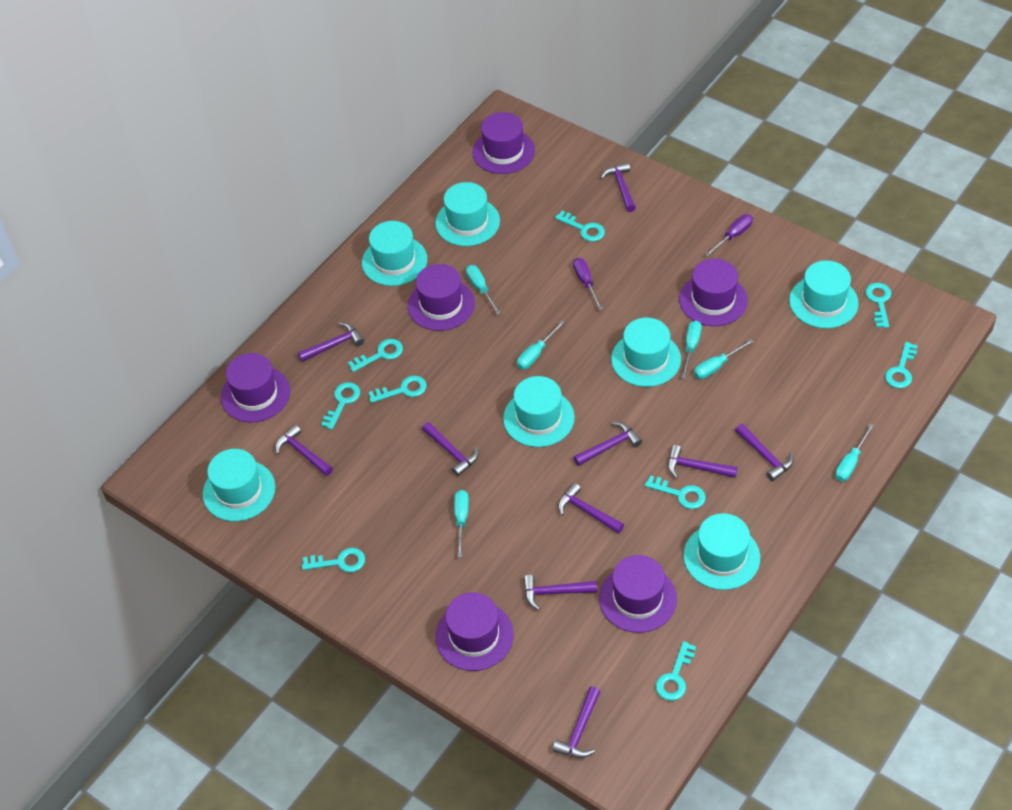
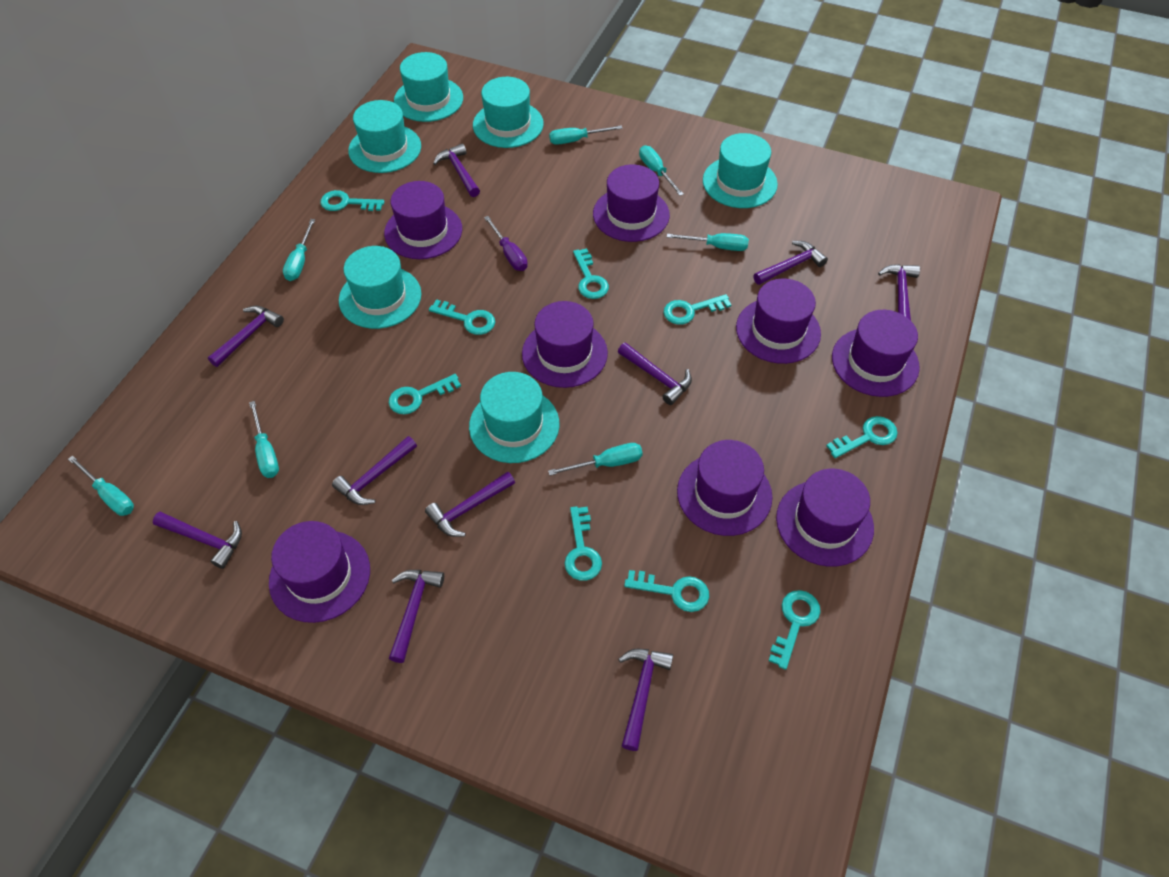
purple hat: 6 -> 8
purple screwdriver: 2 -> 1
turquoise hat: 7 -> 6
turquoise screwdriver: 6 -> 7

